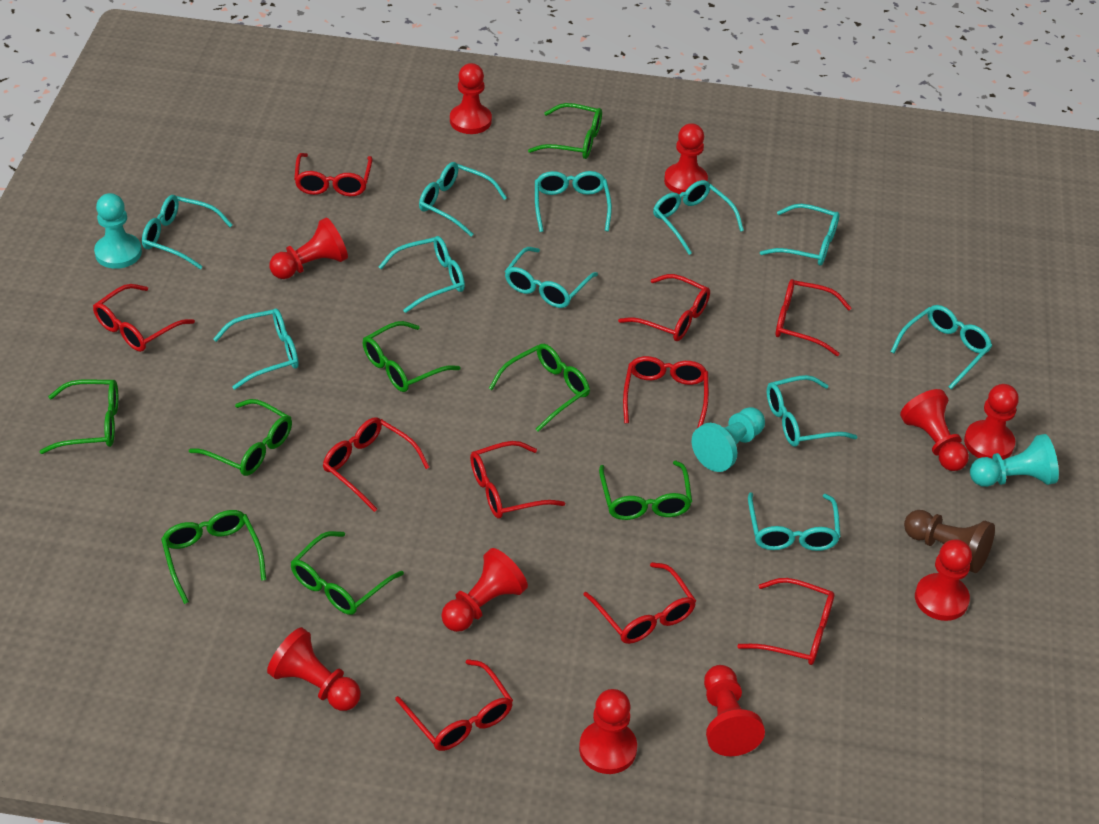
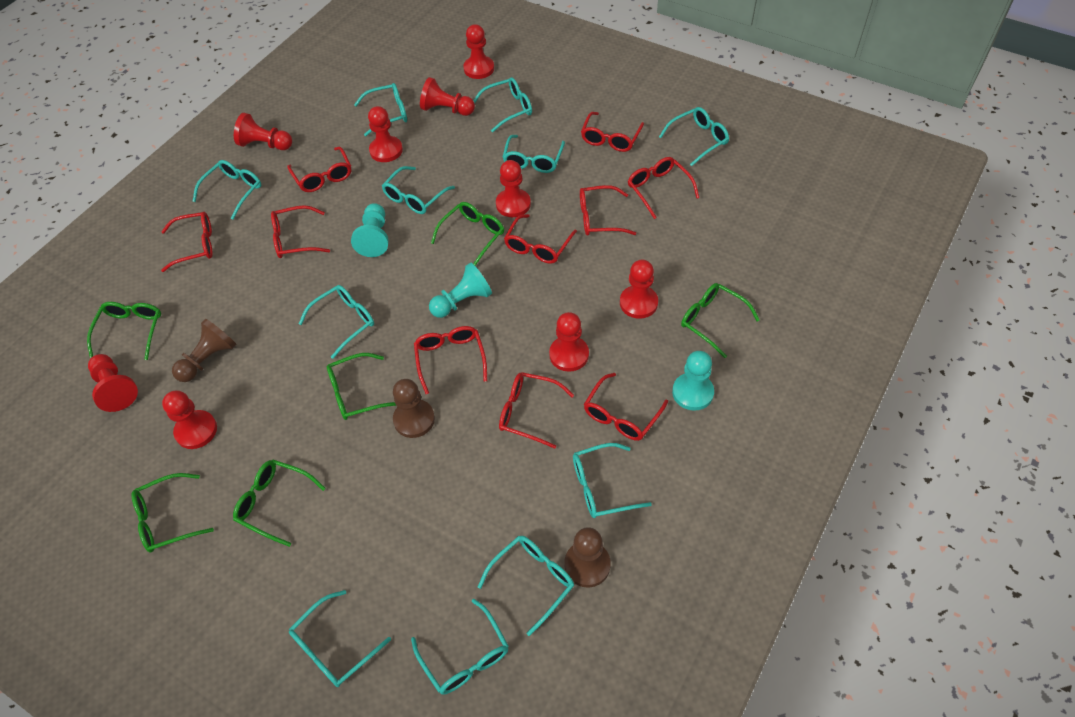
brown pawn: 1 -> 3
green glasses: 8 -> 6
red pawn: 10 -> 9

